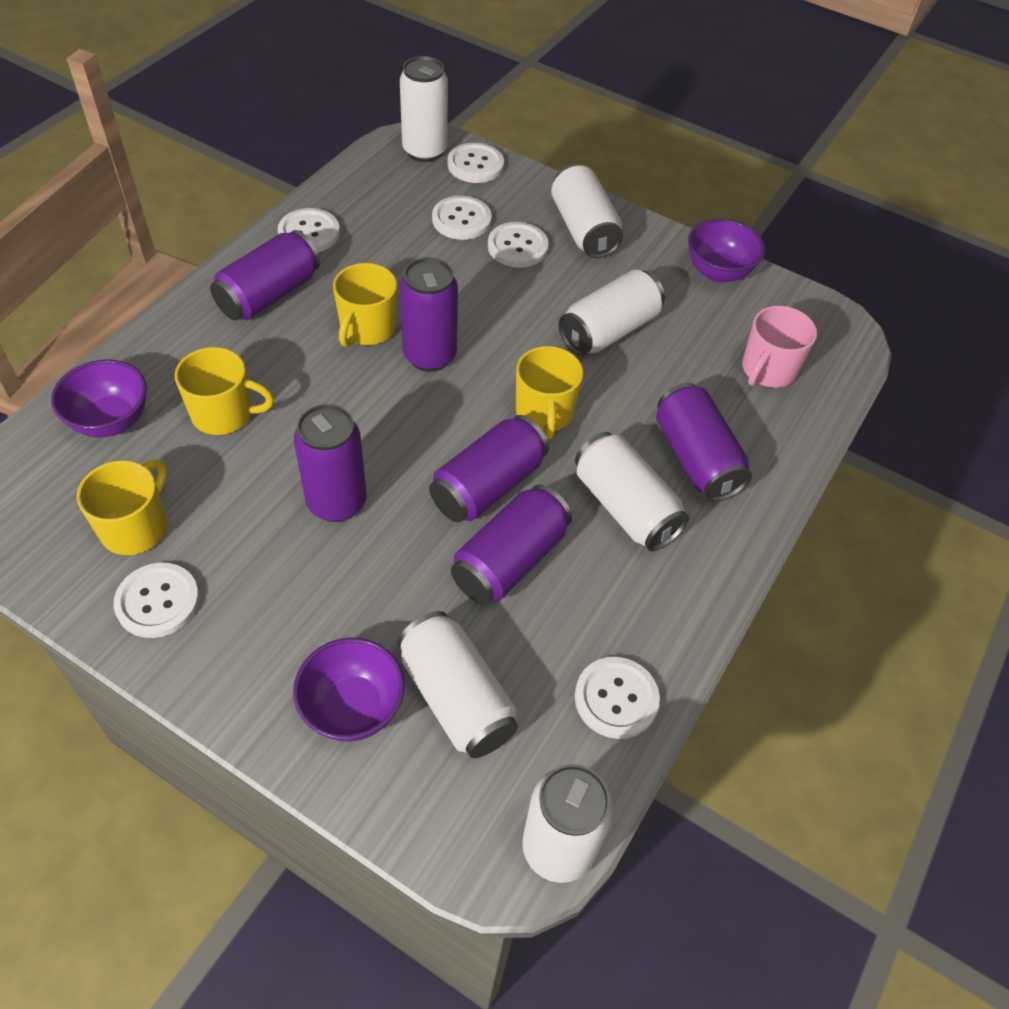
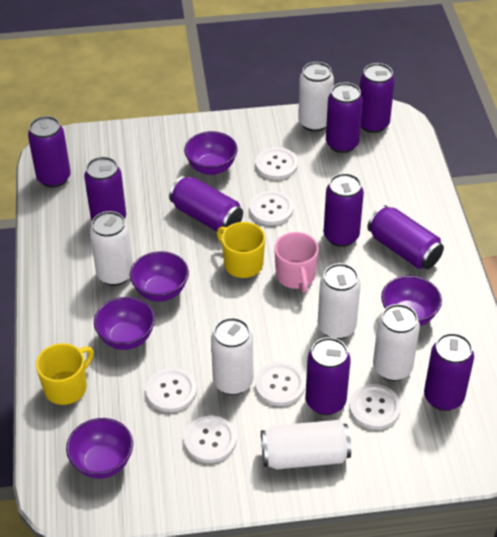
purple bowl: 3 -> 5
purple can: 6 -> 9
yellow mug: 4 -> 2

